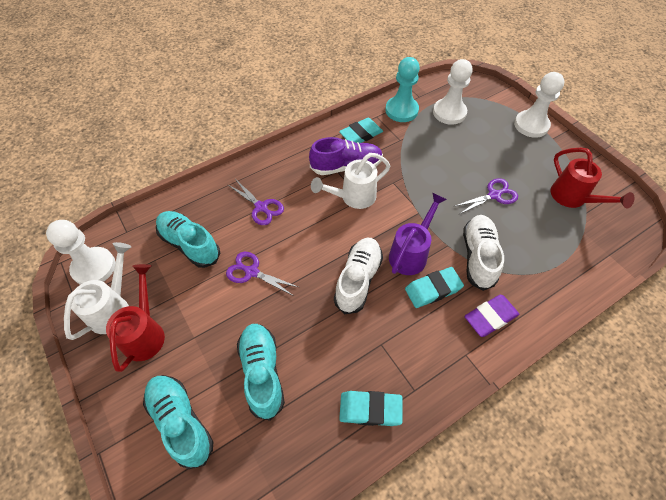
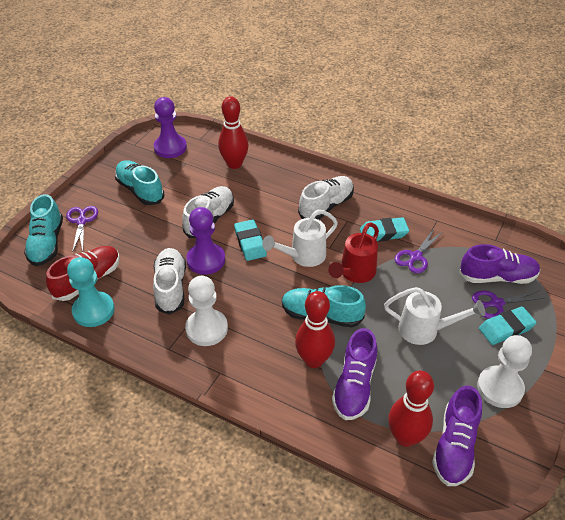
purple eraser: 1 -> 0
purple pawn: 0 -> 2
purple shoe: 1 -> 3
purple watering can: 1 -> 0
red bowling pin: 0 -> 3
red shoe: 0 -> 1
red watering can: 2 -> 1
white pawn: 3 -> 2
white shoe: 2 -> 3

